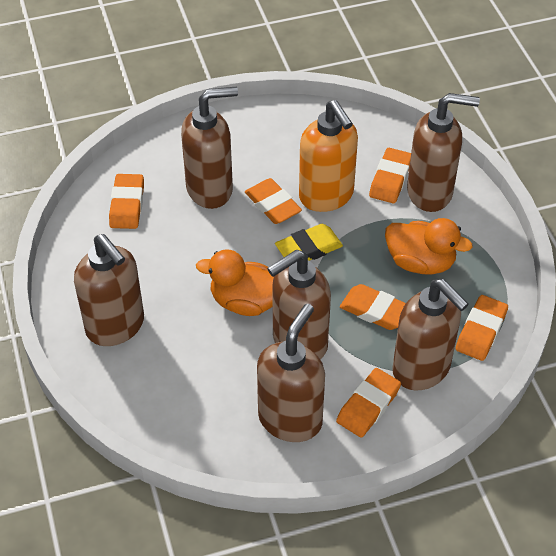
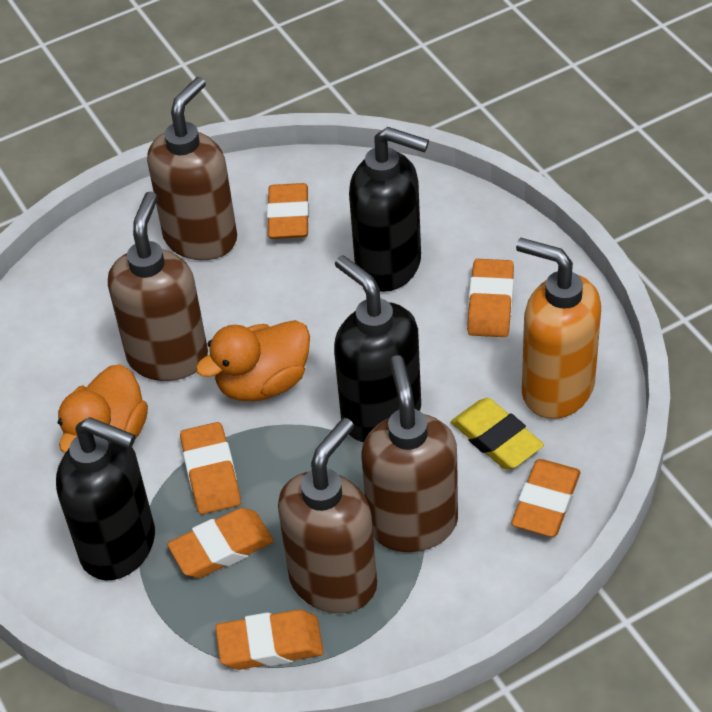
black soap dispenser: 0 -> 3
brown soap dispenser: 6 -> 4

